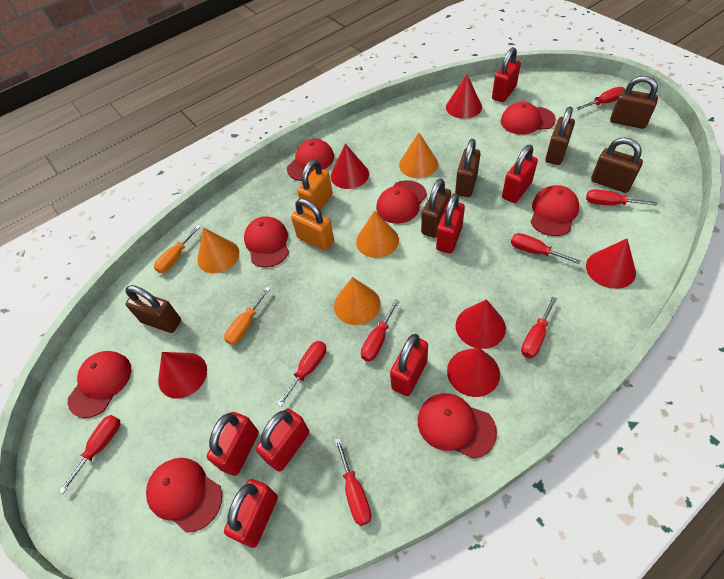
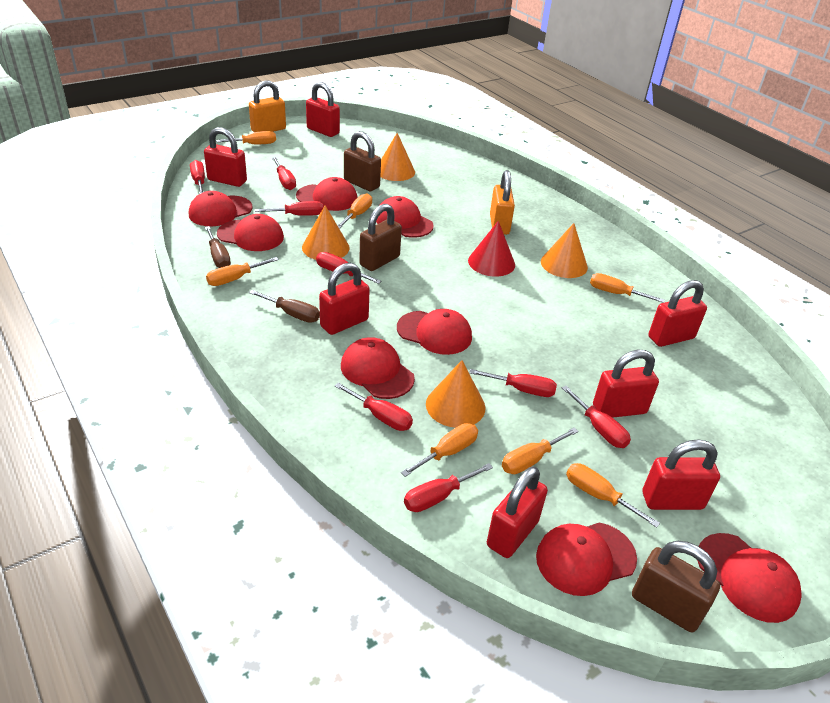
brown padlock: 6 -> 3
brown screwdriver: 0 -> 2
orange screwdriver: 2 -> 7
red cone: 6 -> 1

